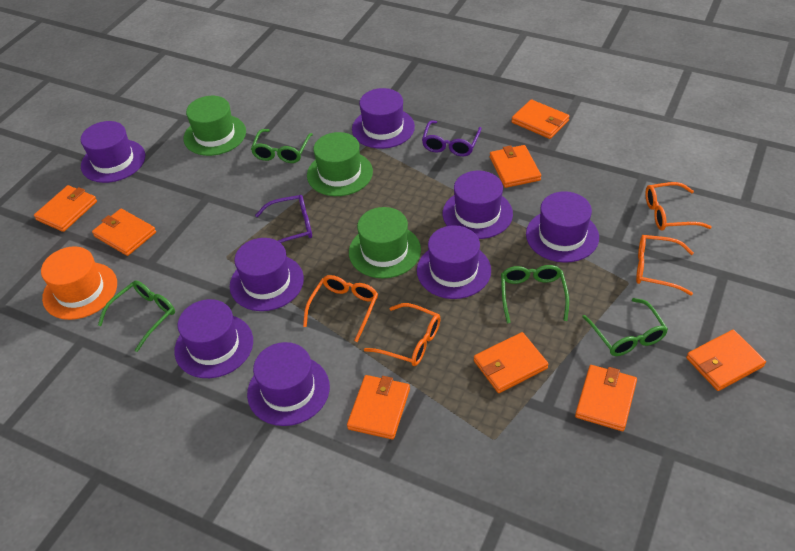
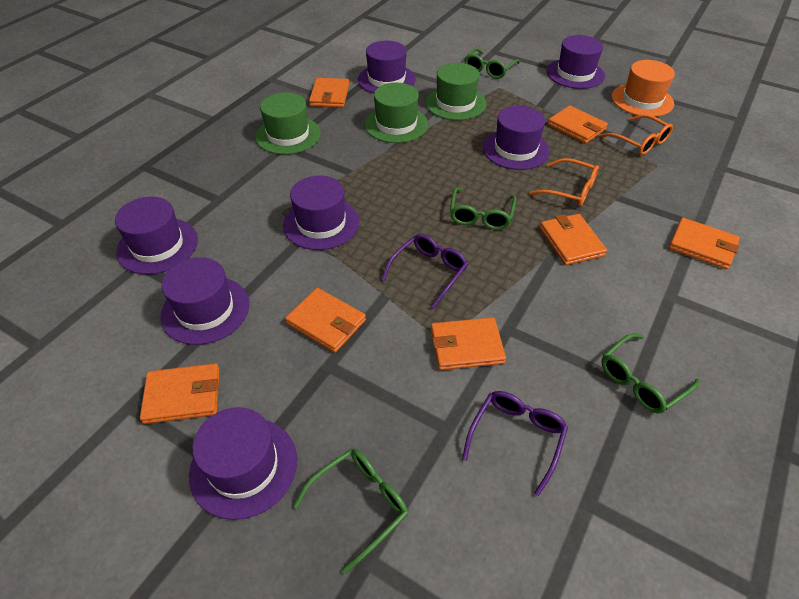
orange glasses: 4 -> 2
orange wallet: 8 -> 7
purple hat: 8 -> 7

